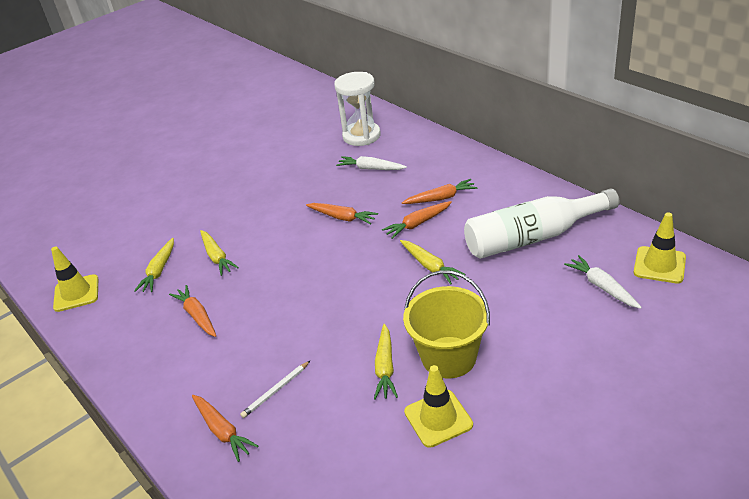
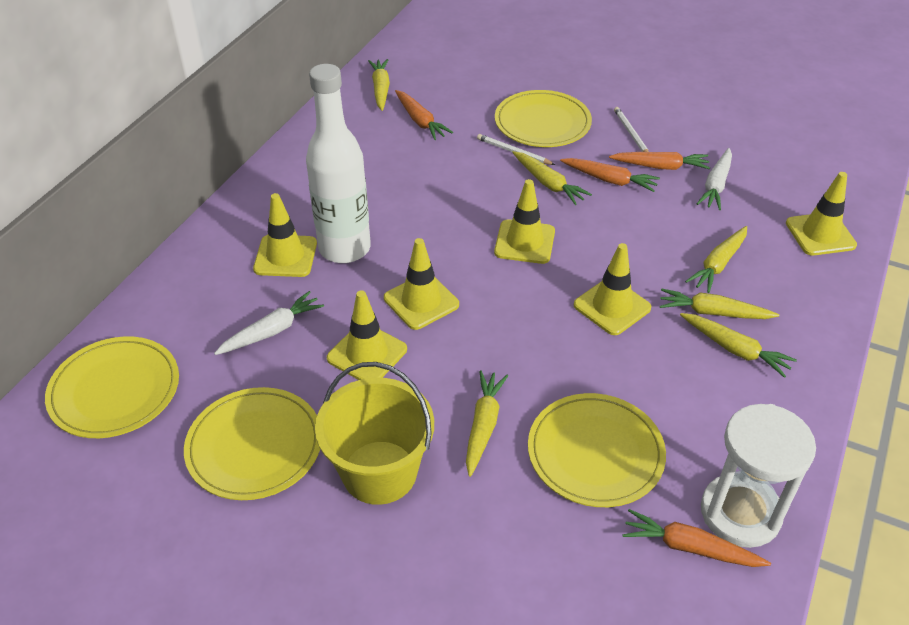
orange carrot: 5 -> 4
white pencil: 1 -> 2
yellow carrot: 4 -> 6
yellow plate: 0 -> 4
yellow traffic cone: 3 -> 6

